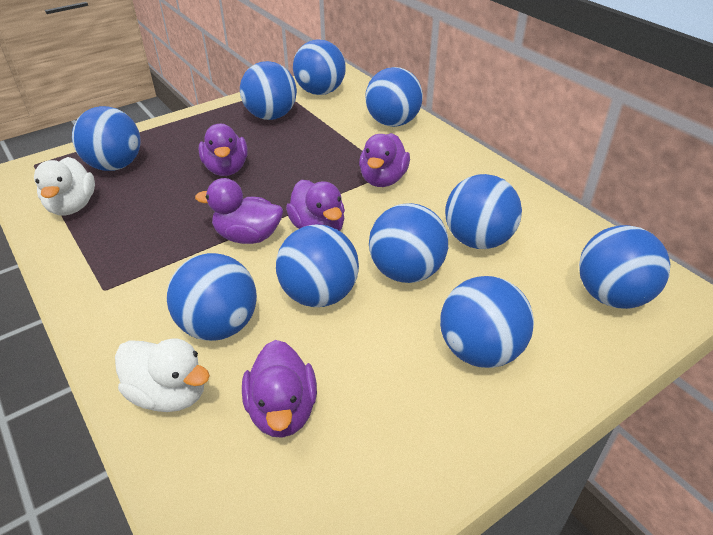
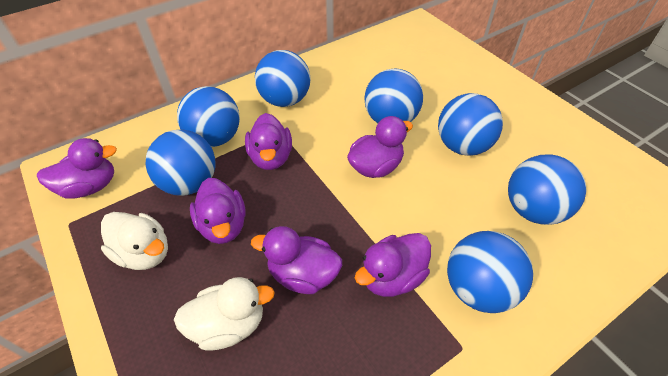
blue ball: 10 -> 7
purple duck: 5 -> 6

